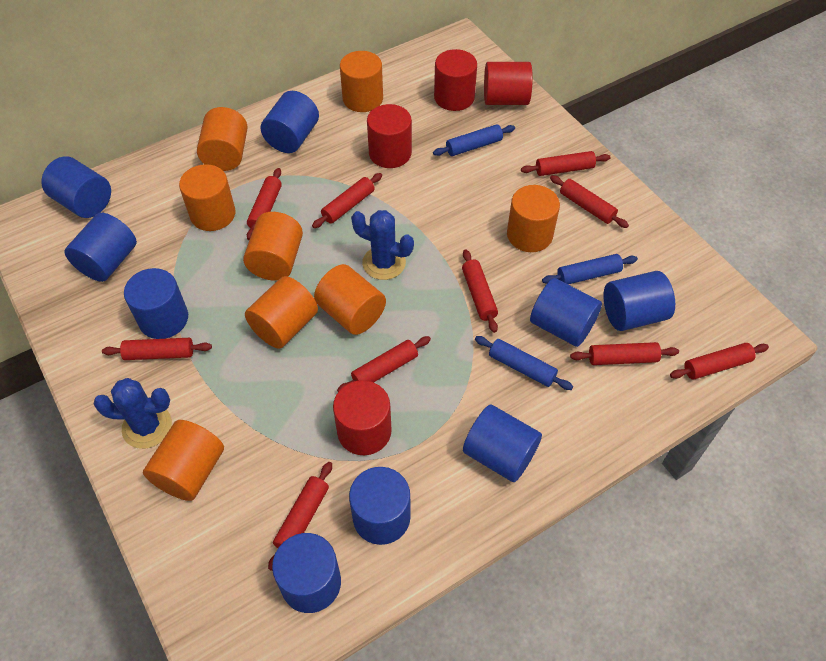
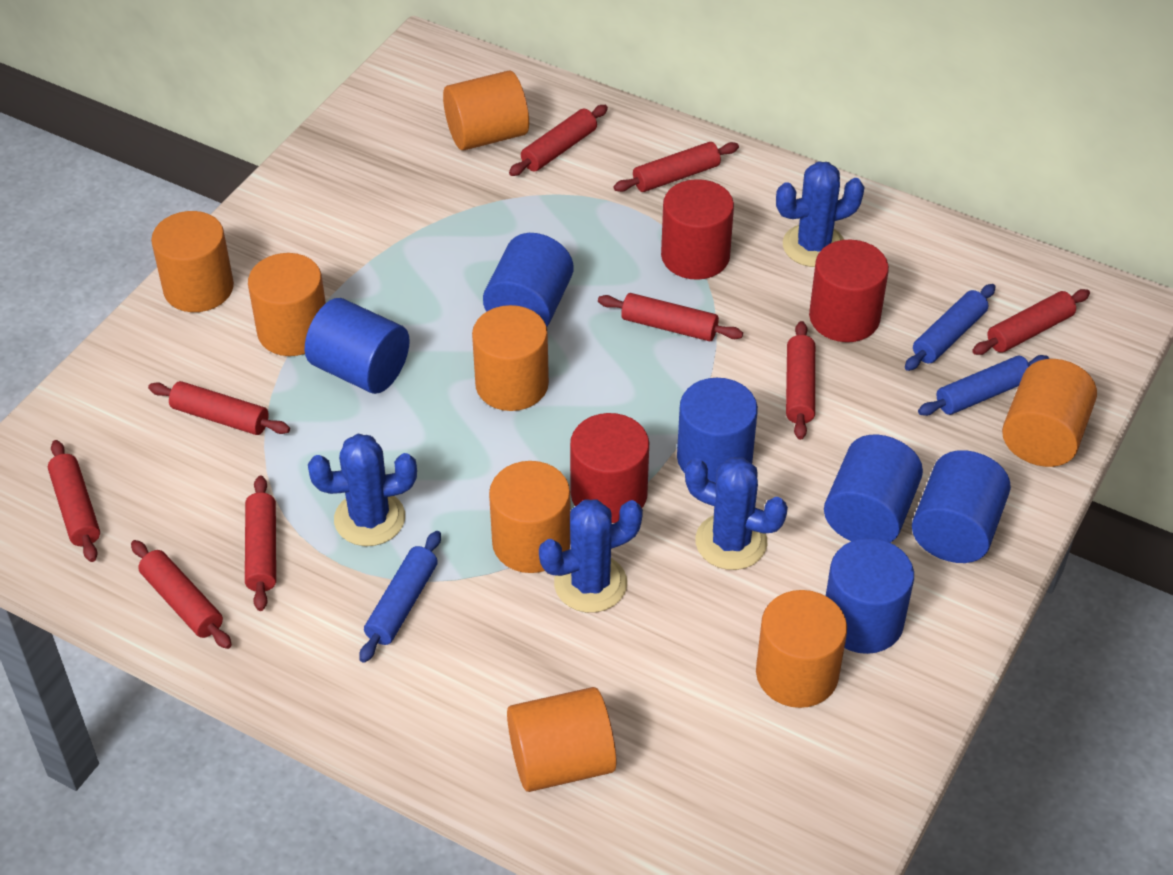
blue cactus: 2 -> 4
blue cylinder: 9 -> 6
red cylinder: 4 -> 3
red rolling pin: 10 -> 9

